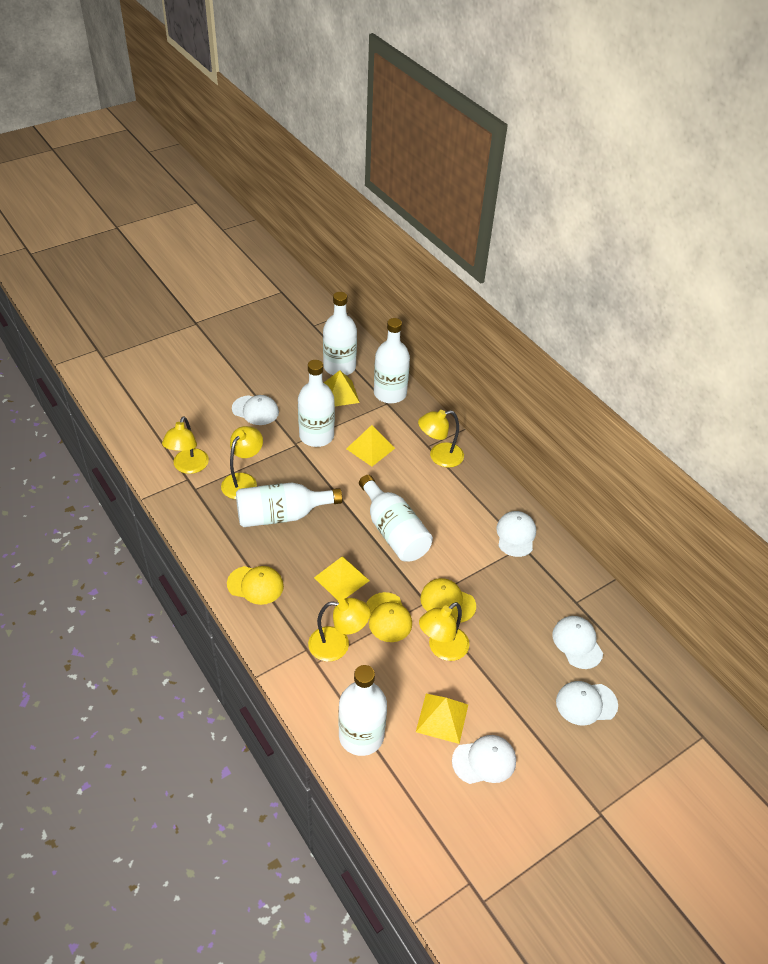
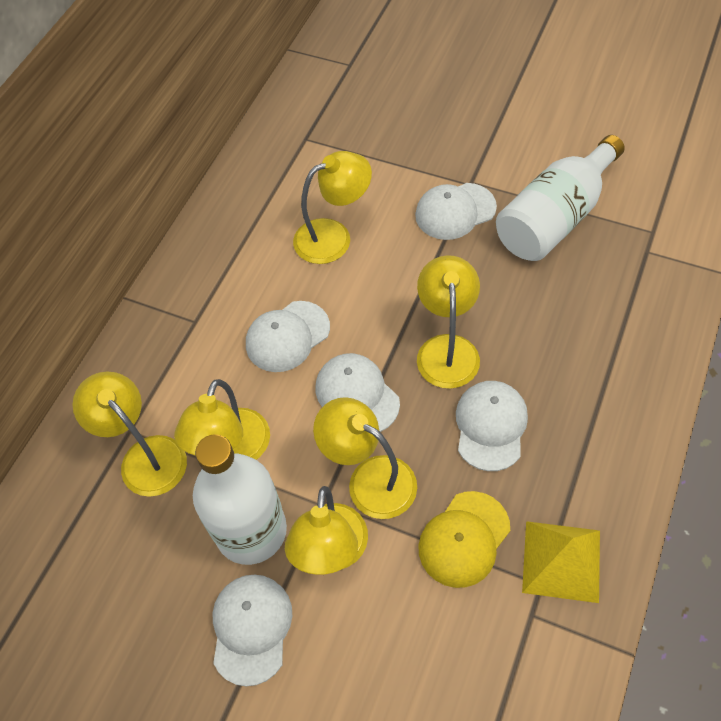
white bottle: 6 -> 2
yellow cap: 3 -> 1
yellow lamp: 5 -> 6
yellow pyramid: 4 -> 1

